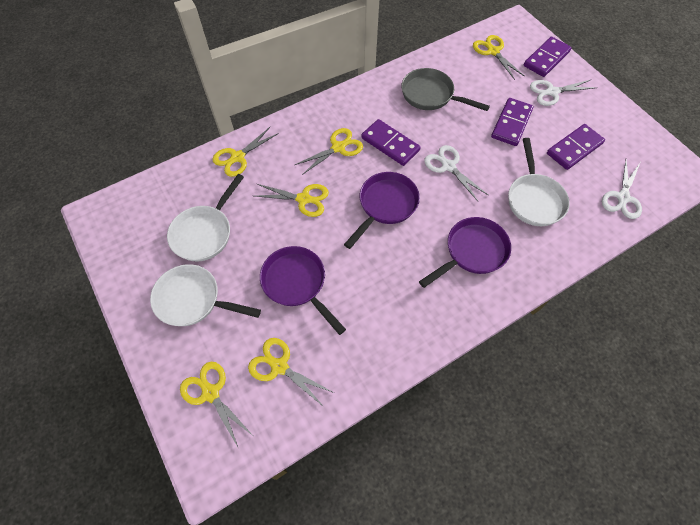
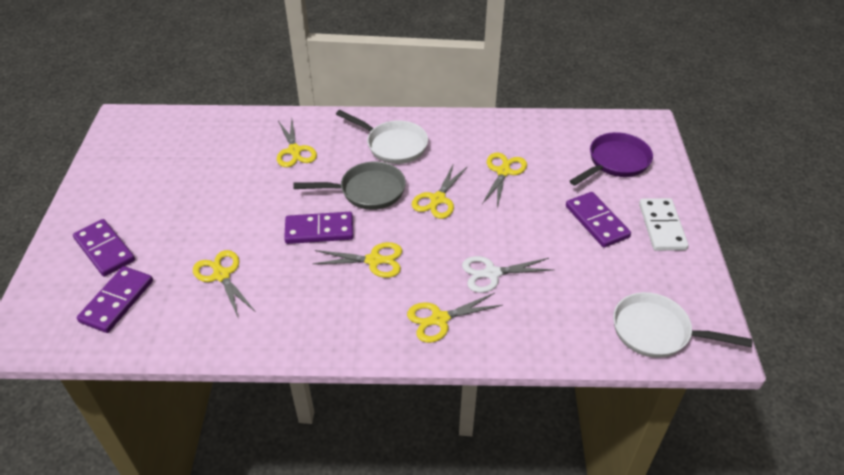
purple pan: 3 -> 1
white domino: 0 -> 1
white pan: 3 -> 2
white scissors: 3 -> 1

